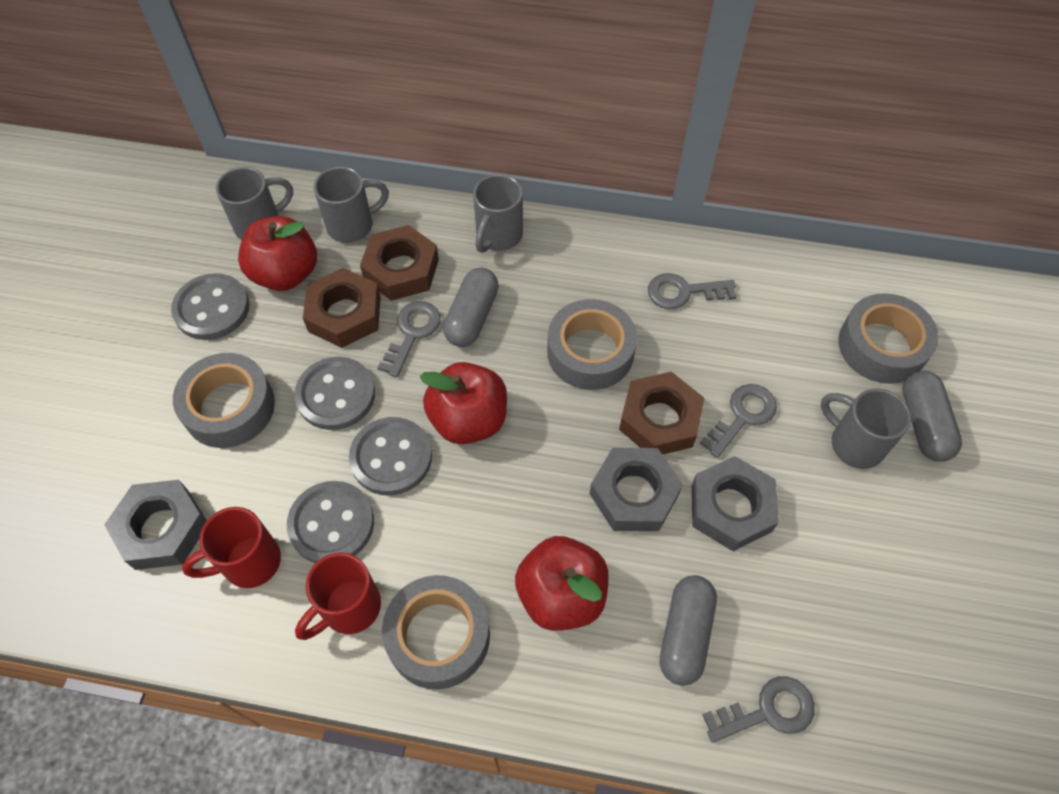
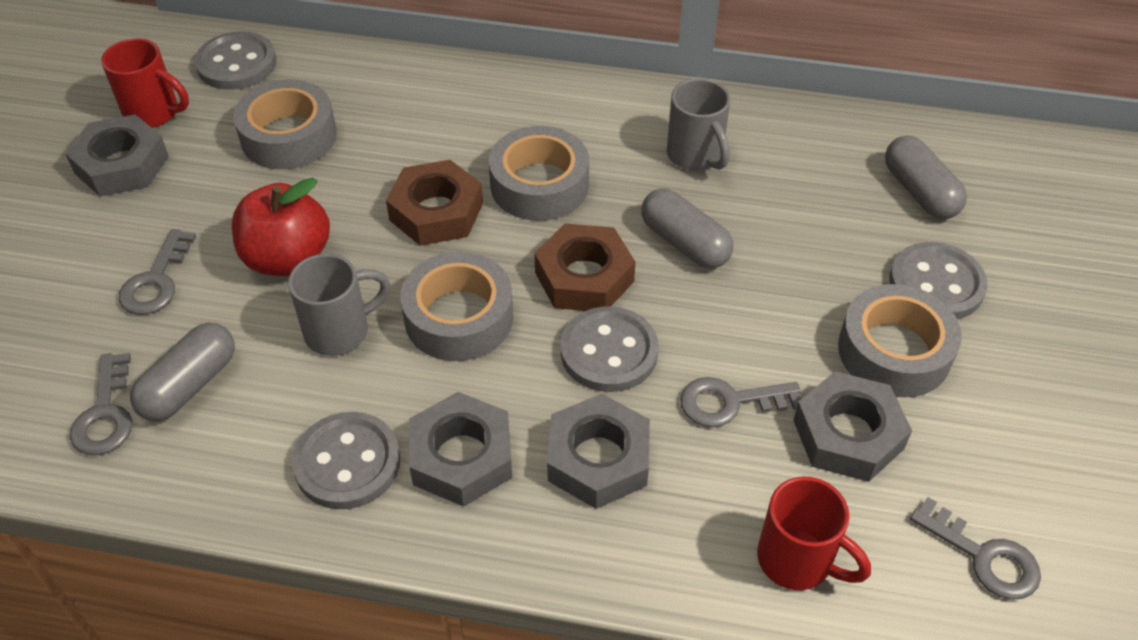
brown nut: 3 -> 2
grey mug: 4 -> 2
grey nut: 3 -> 4
red apple: 3 -> 1

